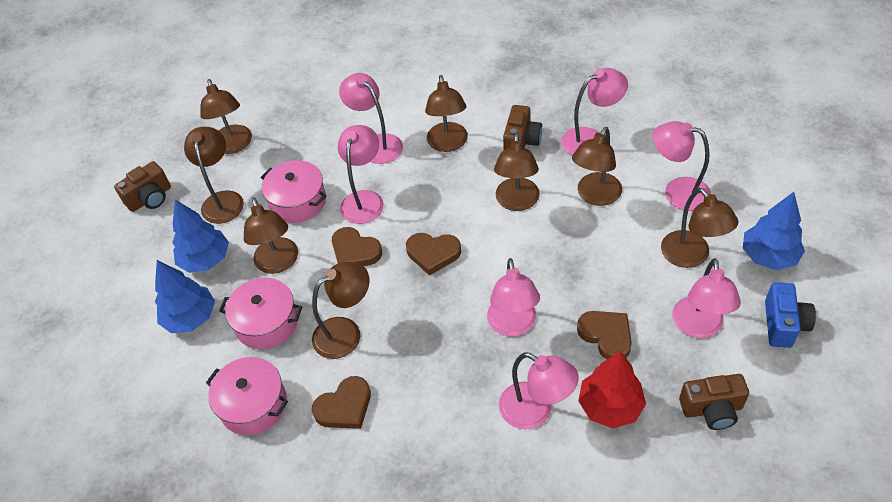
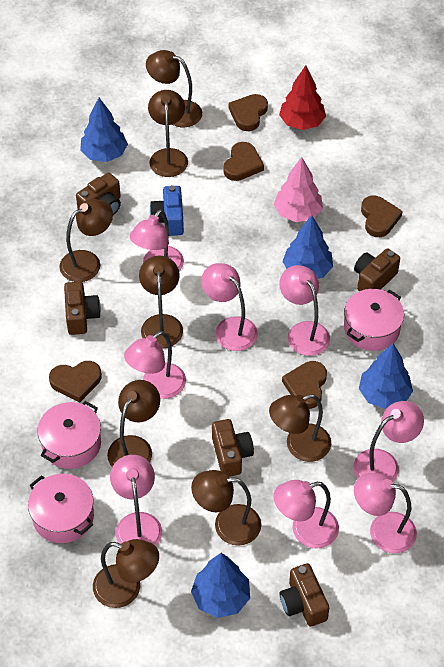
blue tree: 3 -> 4
brown camera: 3 -> 5
brown heart: 4 -> 5
pink lamp: 7 -> 8
pink tree: 0 -> 1

